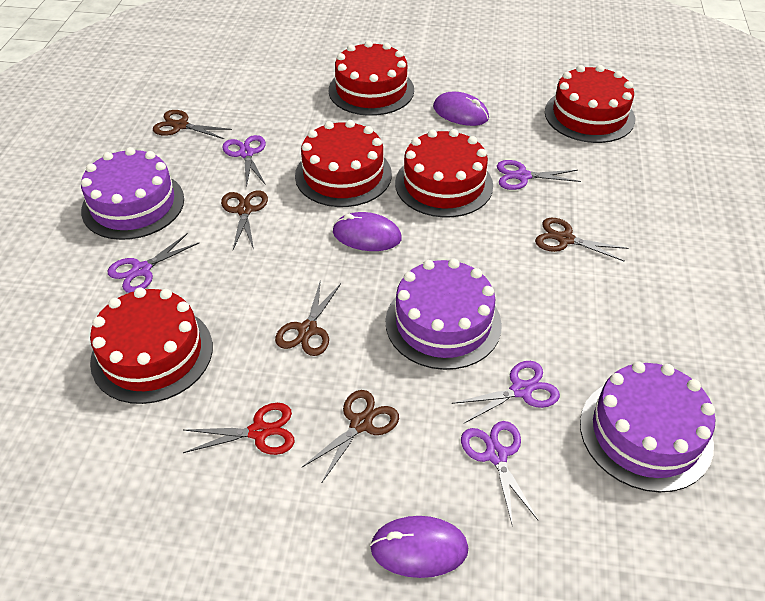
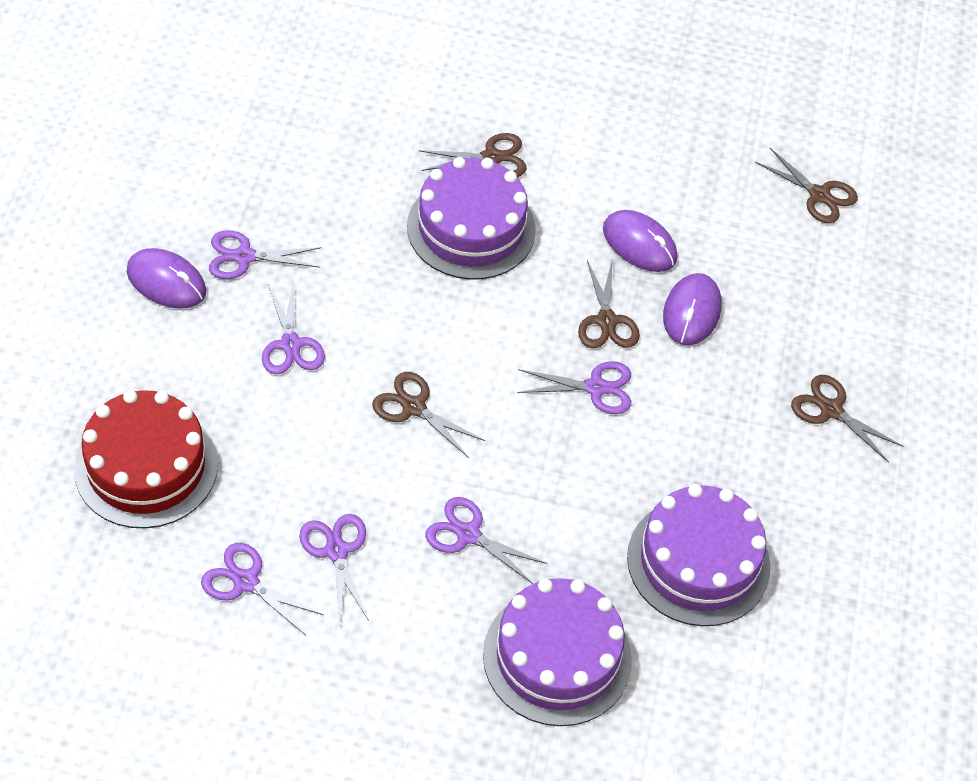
purple scissors: 5 -> 6
red cake: 5 -> 1
red scissors: 1 -> 0

